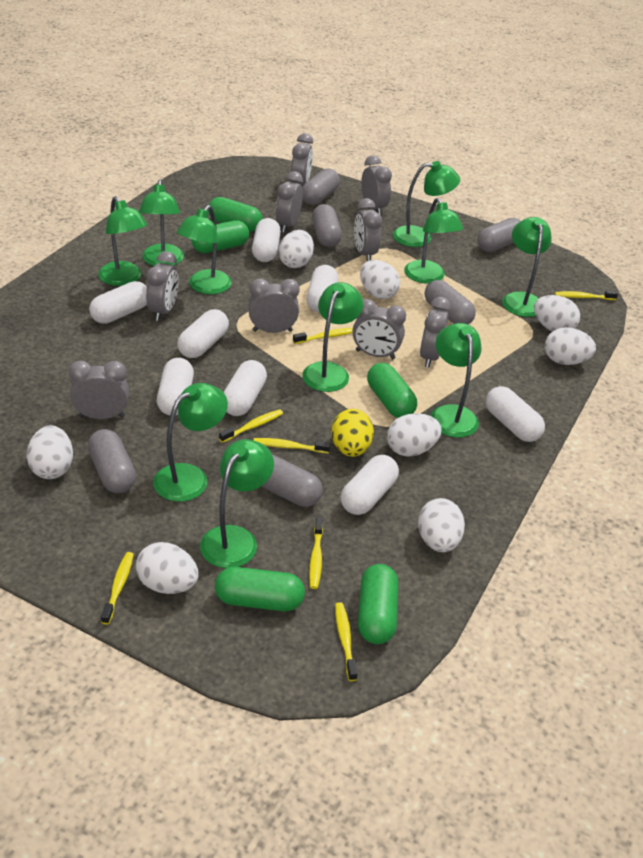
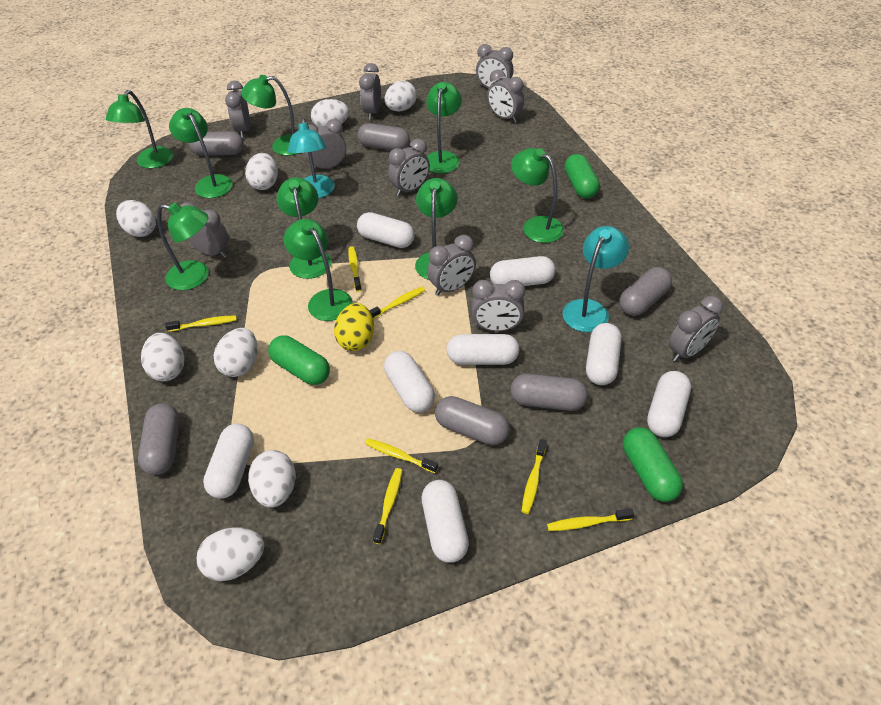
green capsule: 5 -> 3
green lamp: 10 -> 9
grey clock: 9 -> 10
turquoise lamp: 0 -> 2

